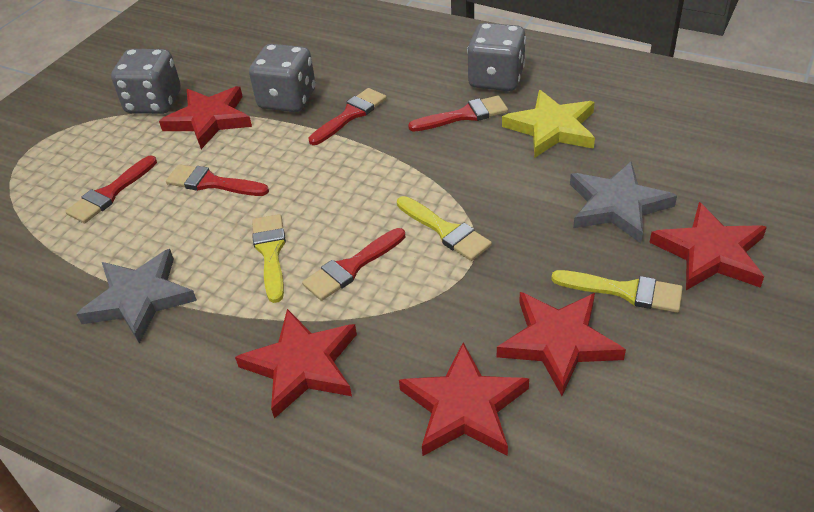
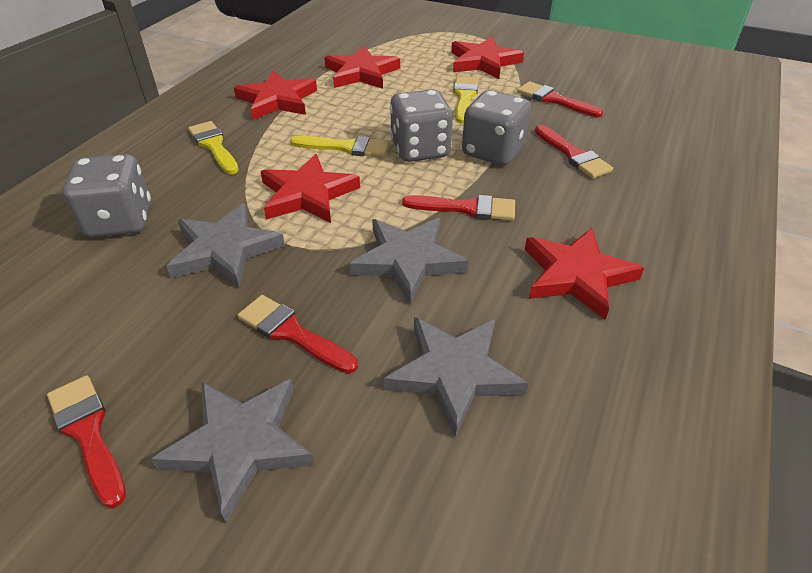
grey star: 2 -> 4
yellow star: 1 -> 0

